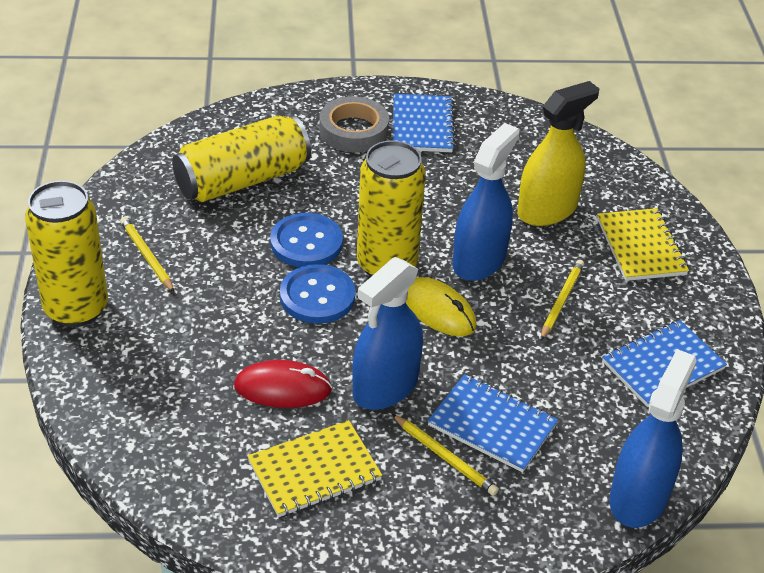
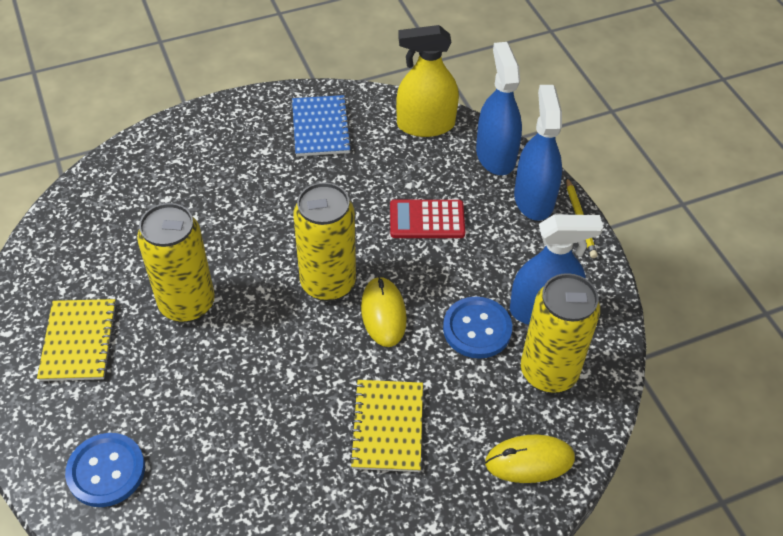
blue notebook: 3 -> 1
grey tape: 1 -> 0
red calculator: 0 -> 1
red mouse: 1 -> 0
yellow mouse: 1 -> 2
yellow pencil: 3 -> 1

